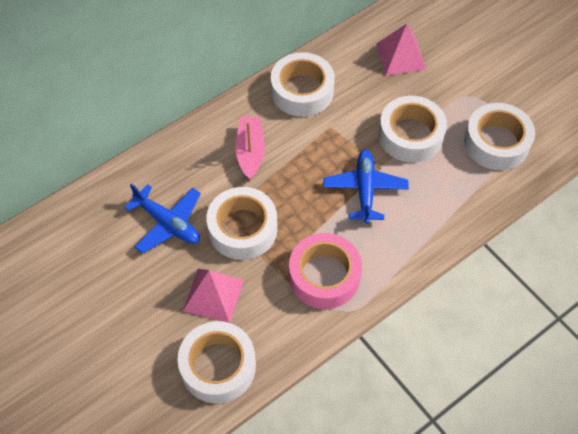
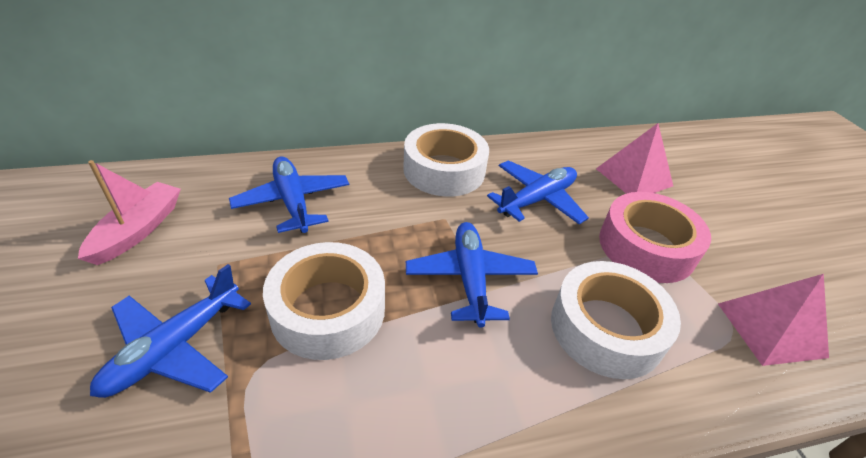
blue plane: 2 -> 4
white tape: 5 -> 3

